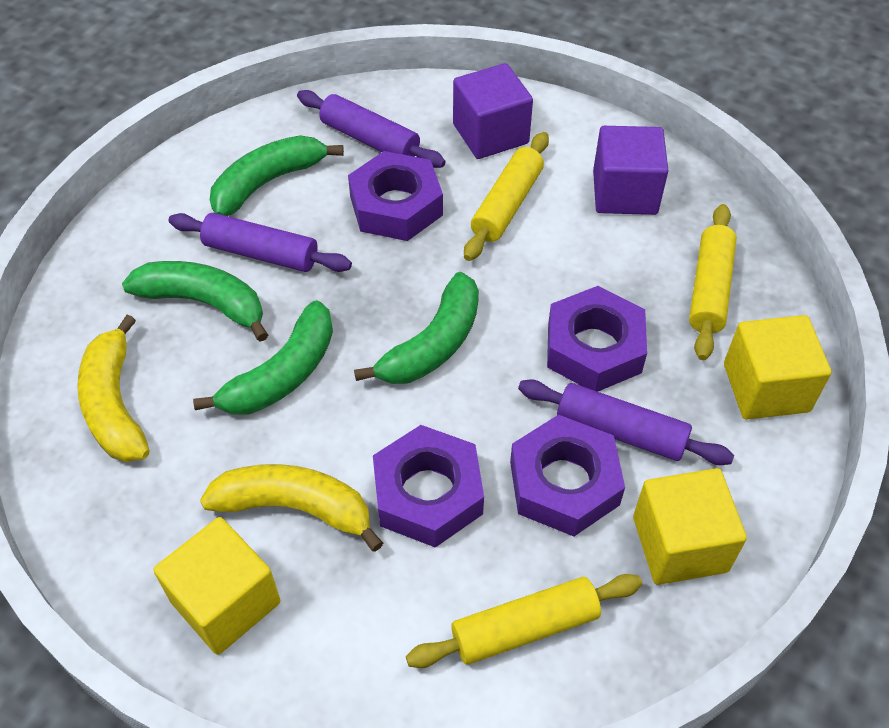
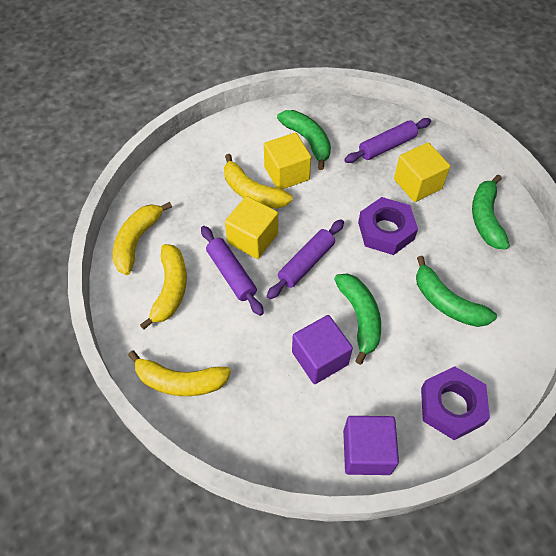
purple nut: 4 -> 2
yellow banana: 2 -> 4
yellow rolling pin: 3 -> 0

